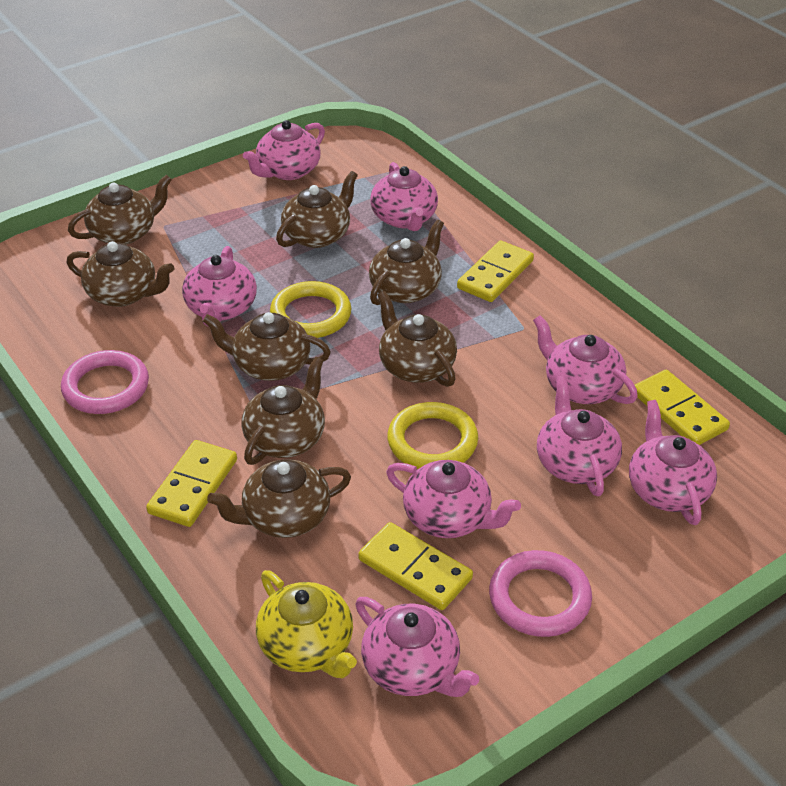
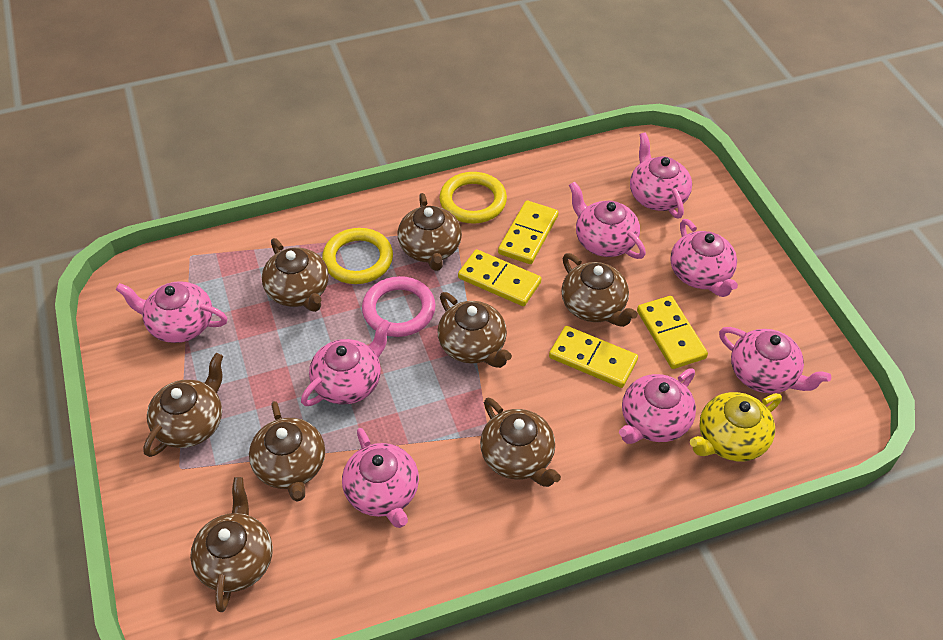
pink ring: 2 -> 1

